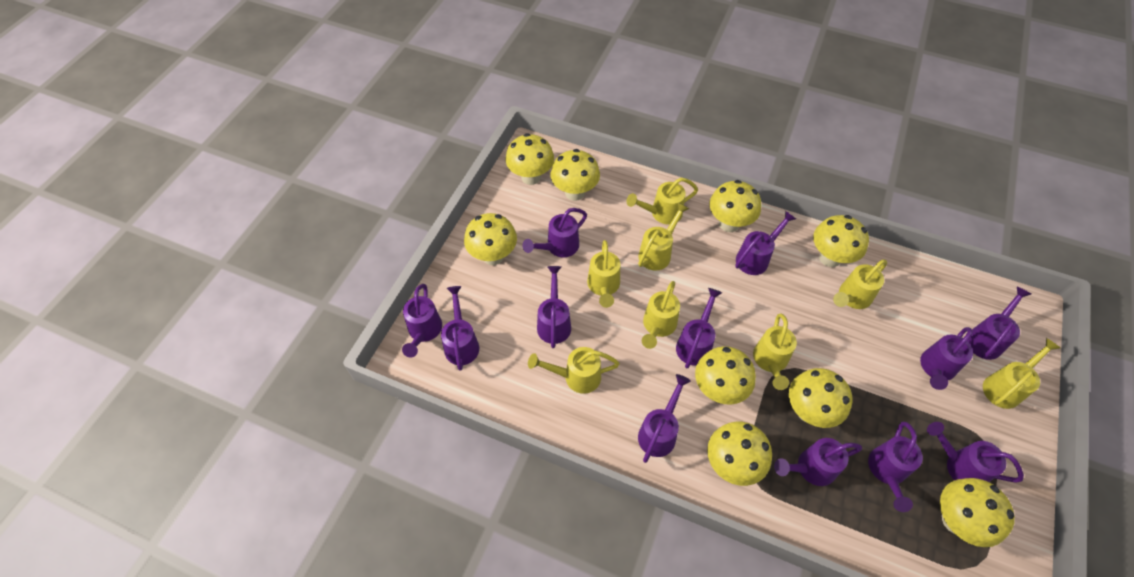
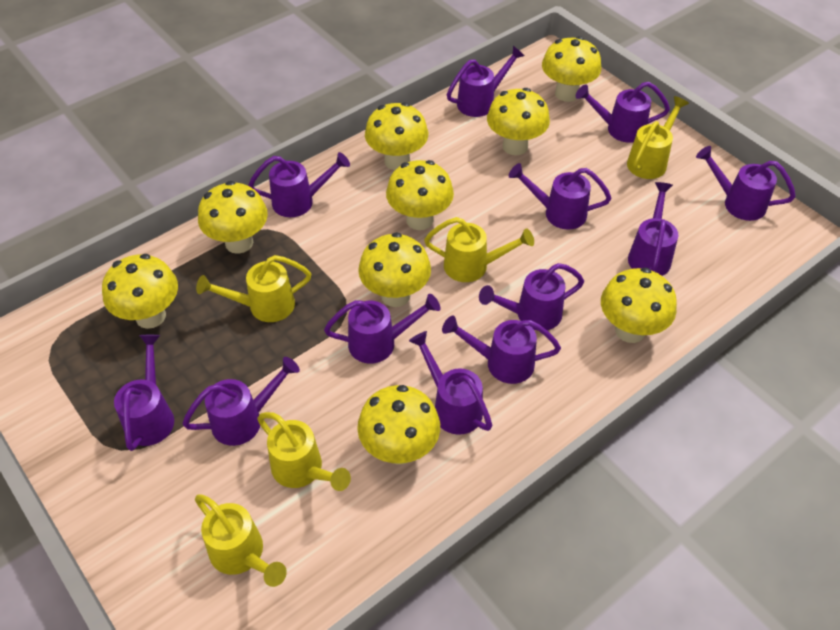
yellow watering can: 8 -> 5

